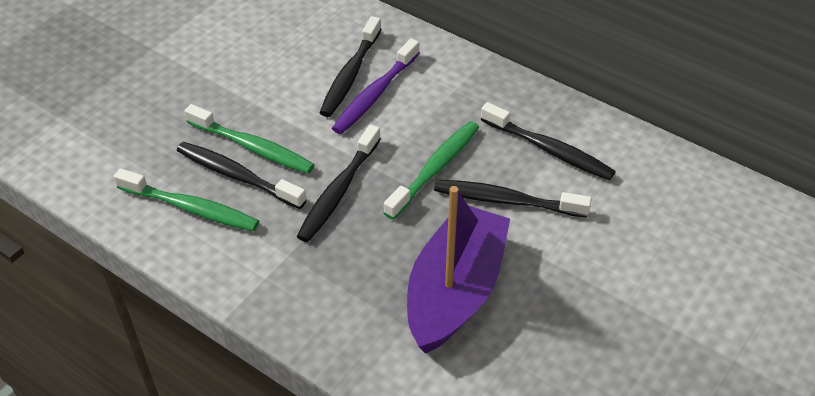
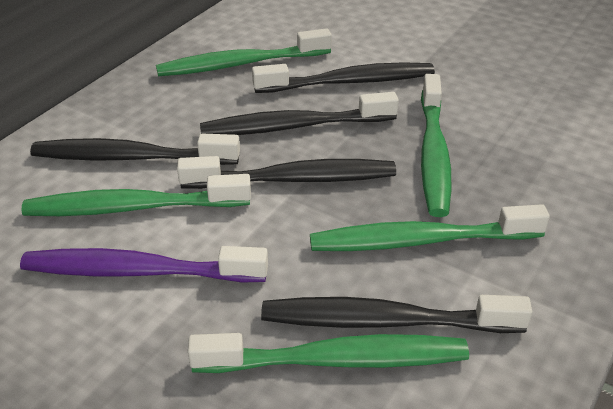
green toothbrush: 3 -> 5
purple boat: 1 -> 0

